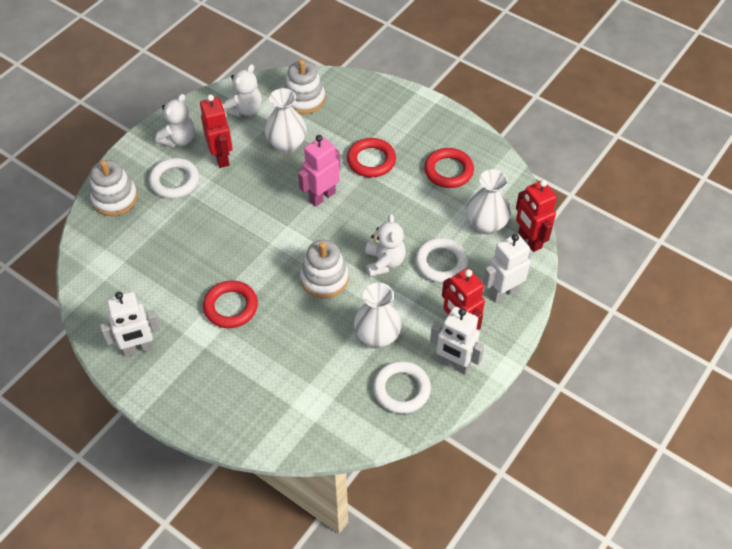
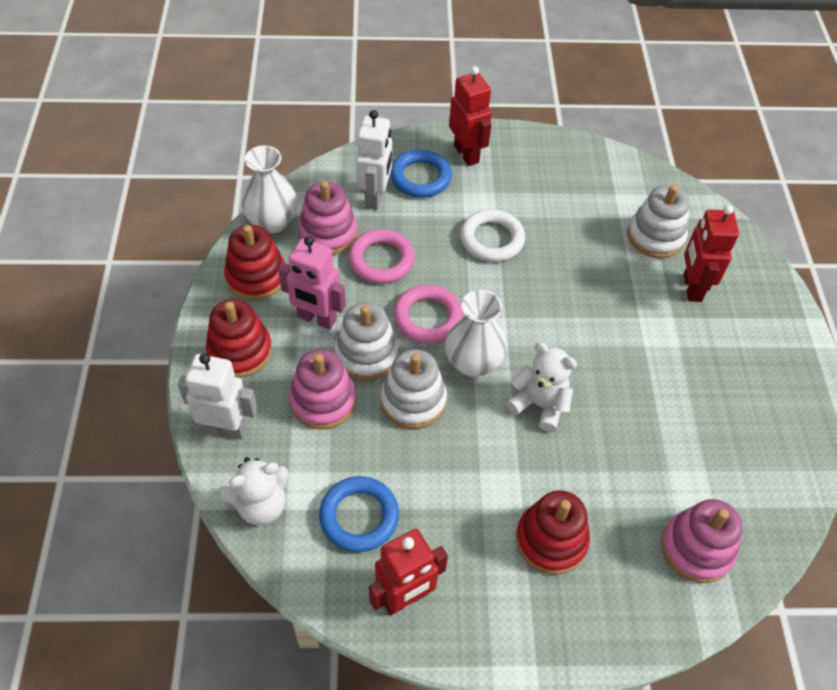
blue ring: 0 -> 2
pink ring: 0 -> 2
pink stacking toy: 0 -> 3
red ring: 3 -> 0
red stacking toy: 0 -> 3
white ring: 3 -> 1
white robot: 3 -> 2
white teddy bear: 3 -> 2
white vase: 3 -> 2

